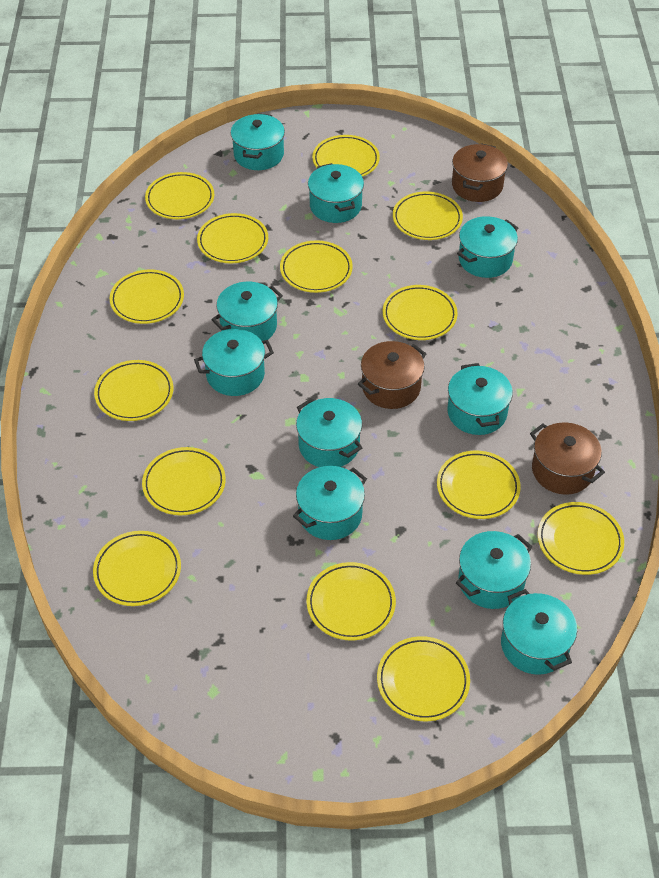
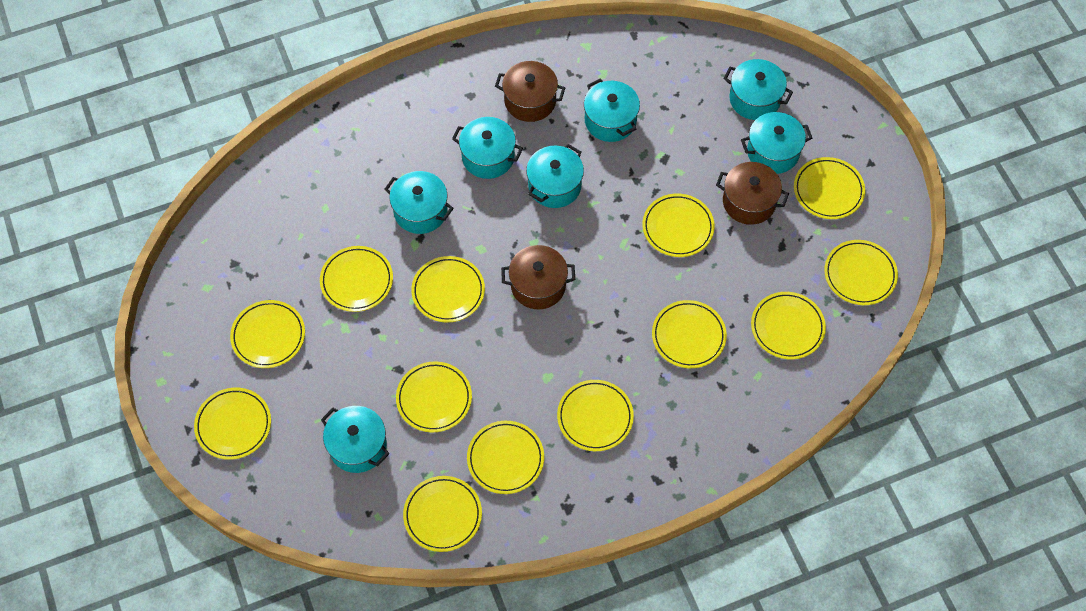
turquoise pot: 10 -> 7
yellow plate: 14 -> 13

